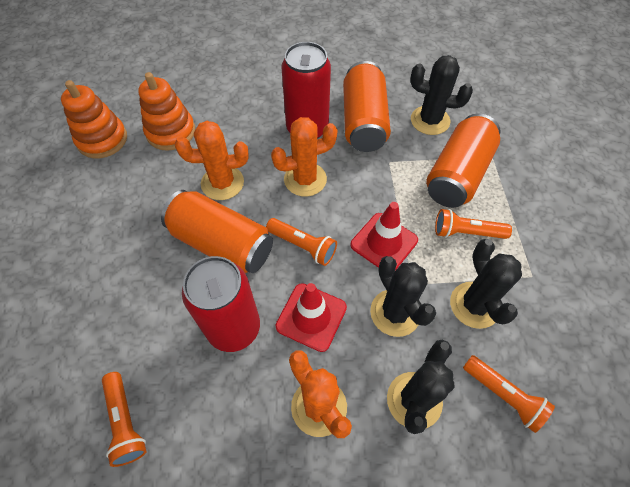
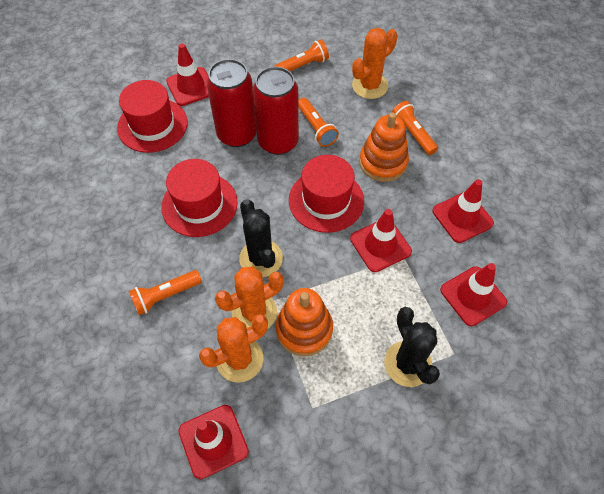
black cactus: 4 -> 2
orange can: 3 -> 0
red hat: 0 -> 3
red traffic cone: 2 -> 5

